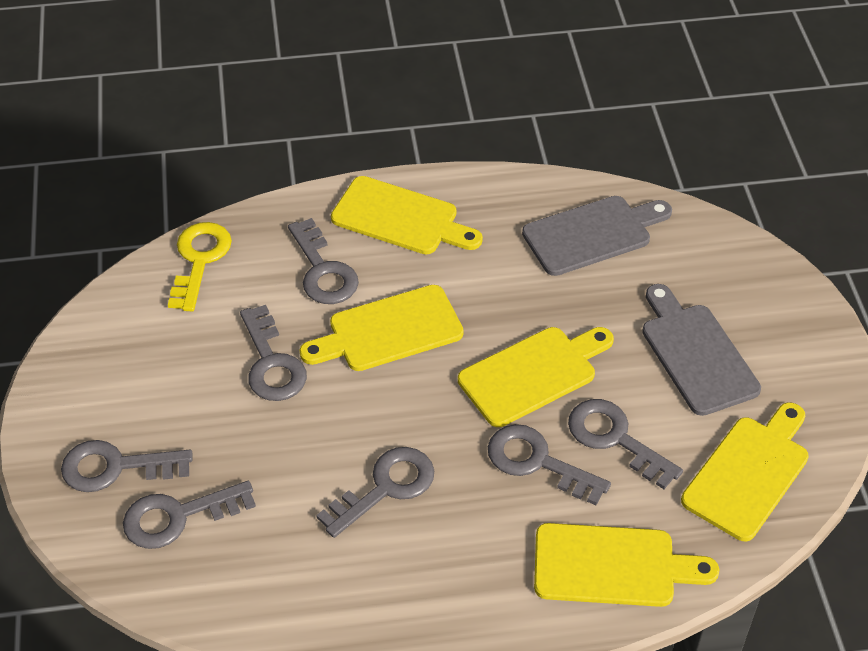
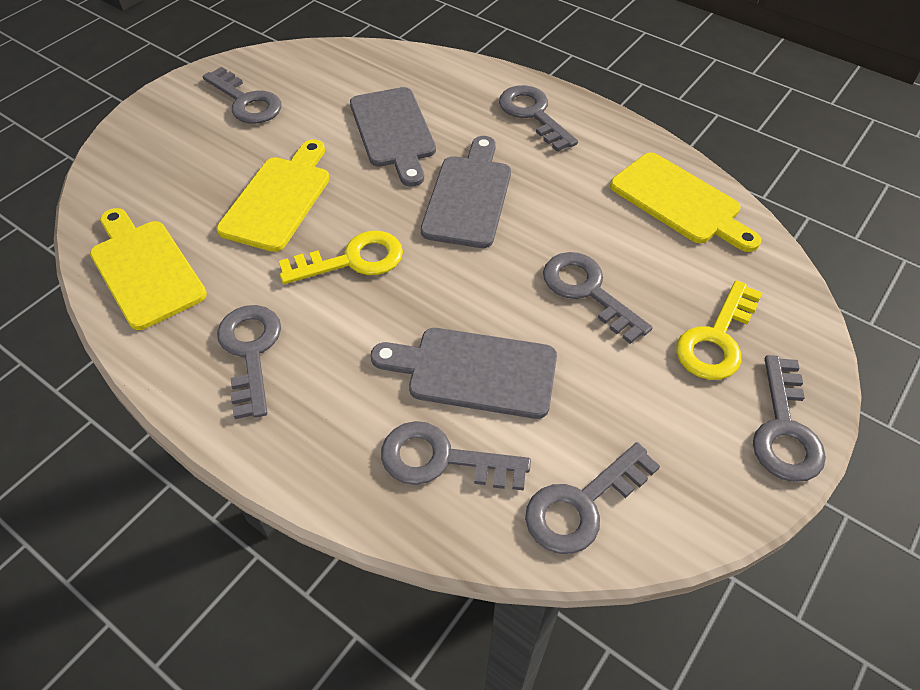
grey cutting board: 2 -> 3
yellow cutting board: 5 -> 3
yellow key: 1 -> 2

